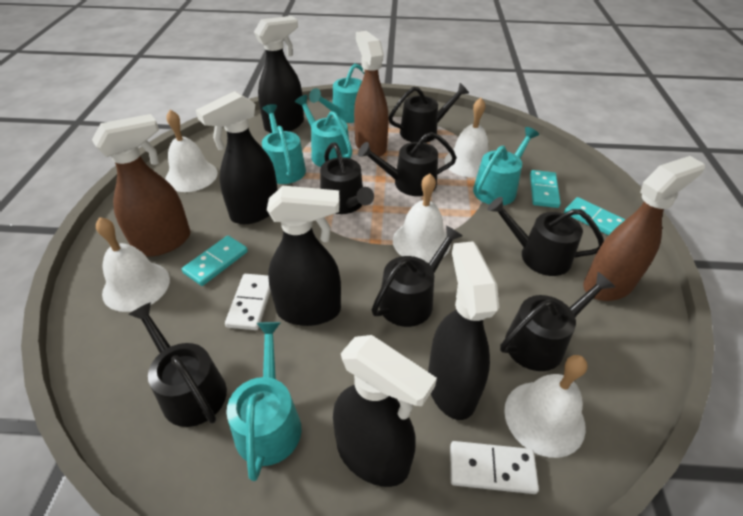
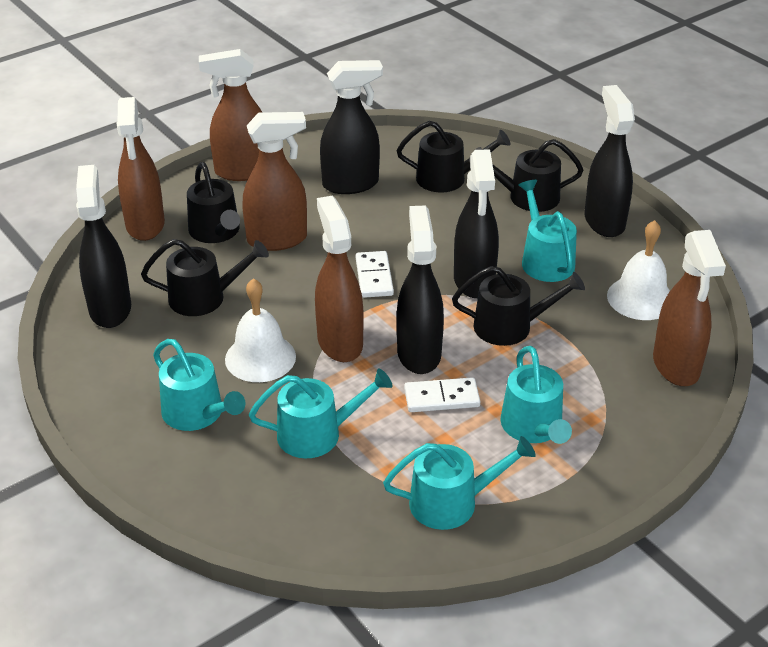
black watering can: 7 -> 5
brown spray bottle: 3 -> 5
turquoise domino: 3 -> 0
white bell: 5 -> 2

